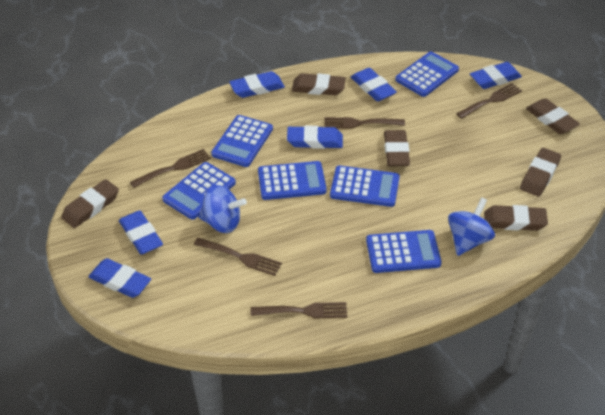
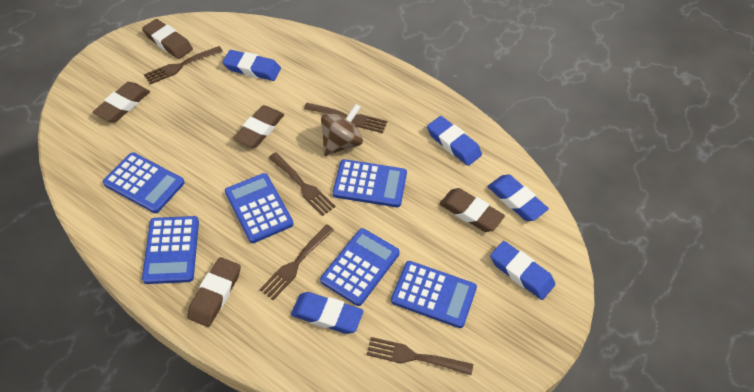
blue eraser: 6 -> 5
blue spinning top: 2 -> 0
brown eraser: 6 -> 5
brown spinning top: 0 -> 1

